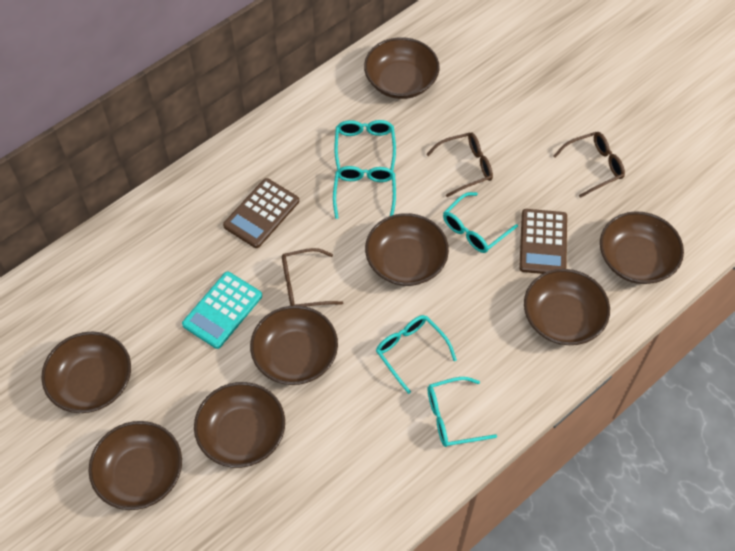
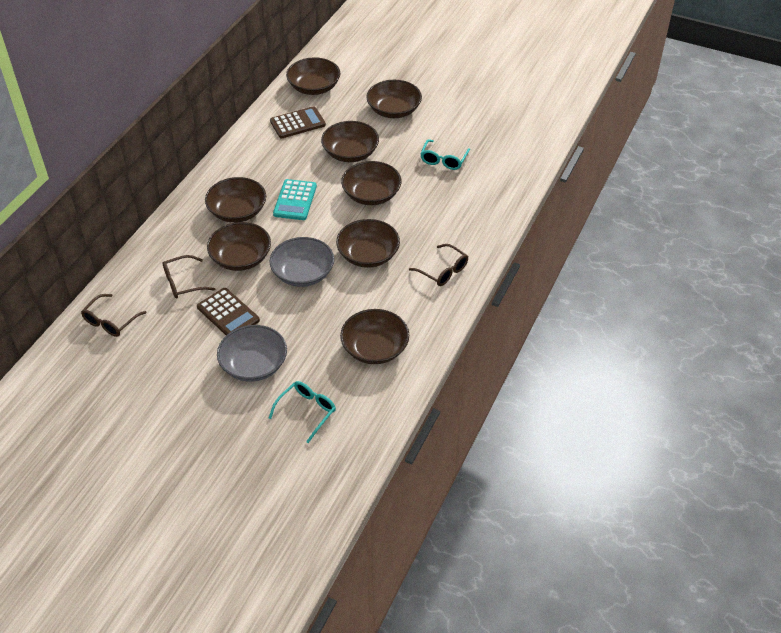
grey bowl: 0 -> 2
turquoise glasses: 5 -> 2

